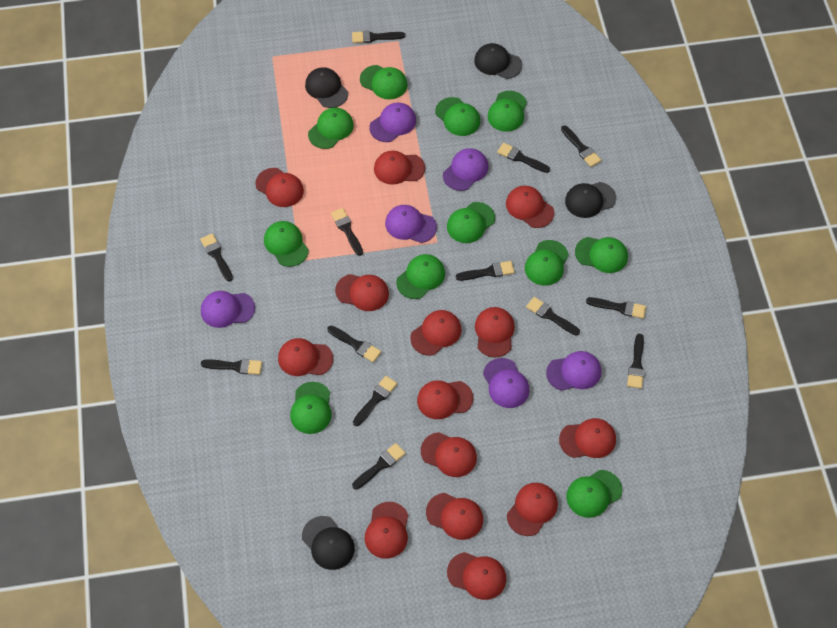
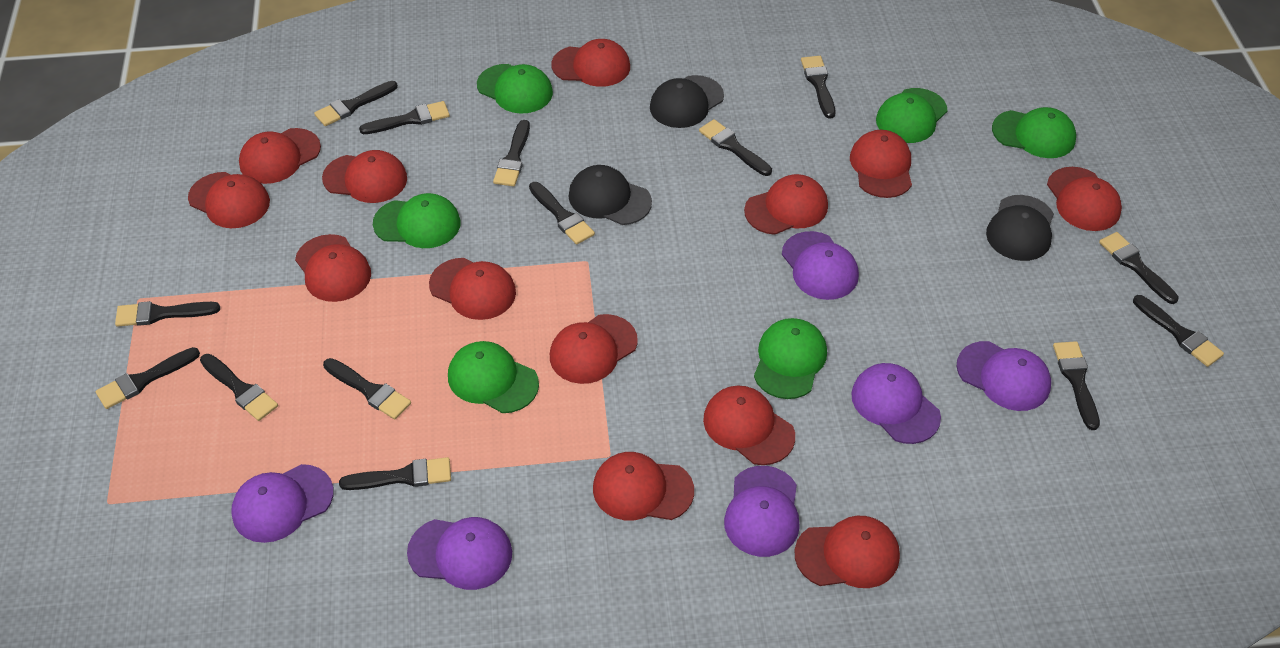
black brush: 13 -> 14
black cap: 4 -> 3
green cap: 11 -> 6
red cap: 14 -> 13

